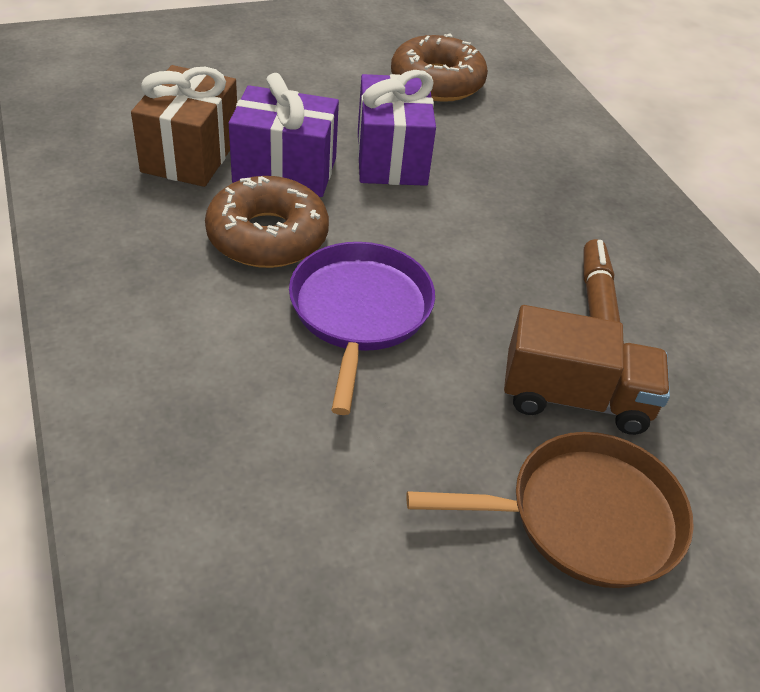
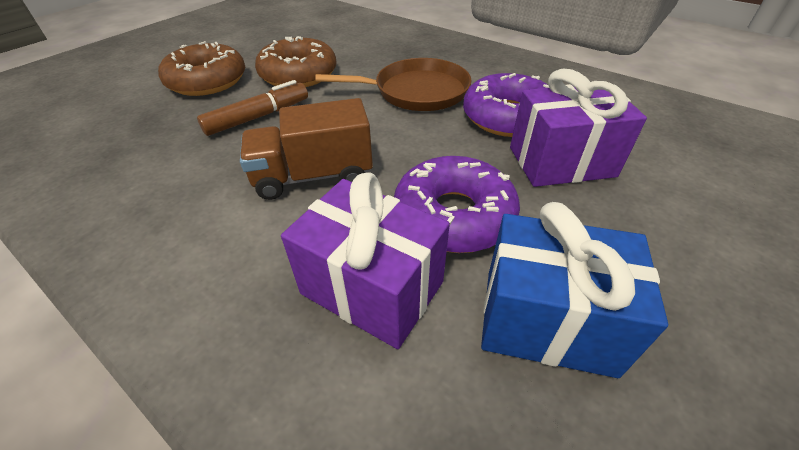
blue gift: 0 -> 1
brown gift: 1 -> 0
purple donut: 0 -> 2
purple pan: 1 -> 0

